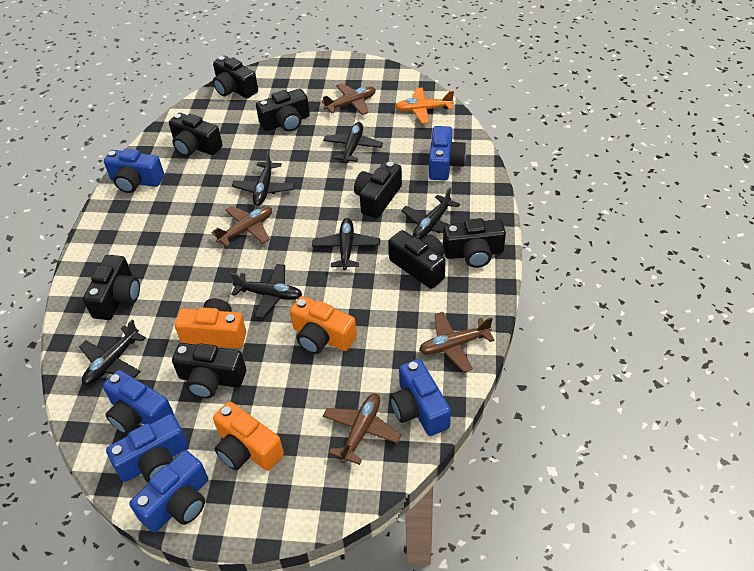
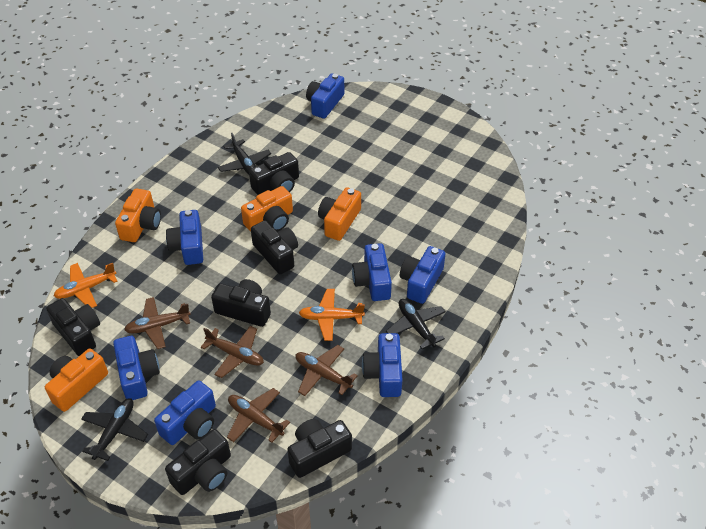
black camera: 8 -> 6
black plane: 6 -> 3
blue camera: 6 -> 7
orange camera: 3 -> 4
orange plane: 1 -> 2

